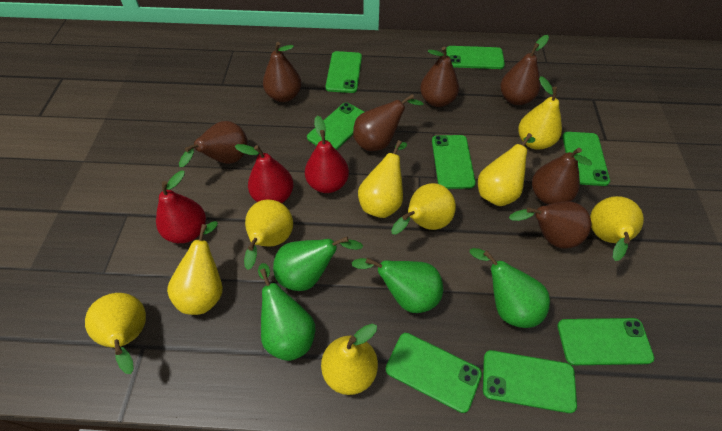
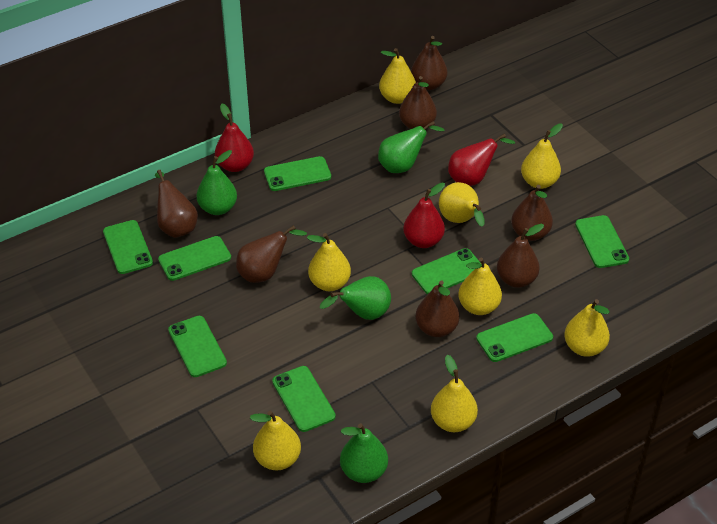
yellow pear: 9 -> 8

